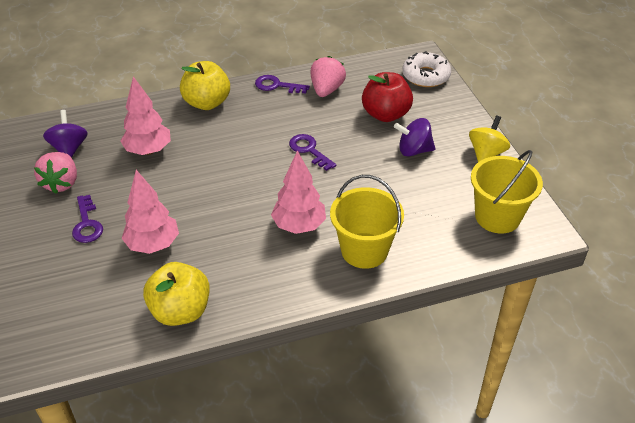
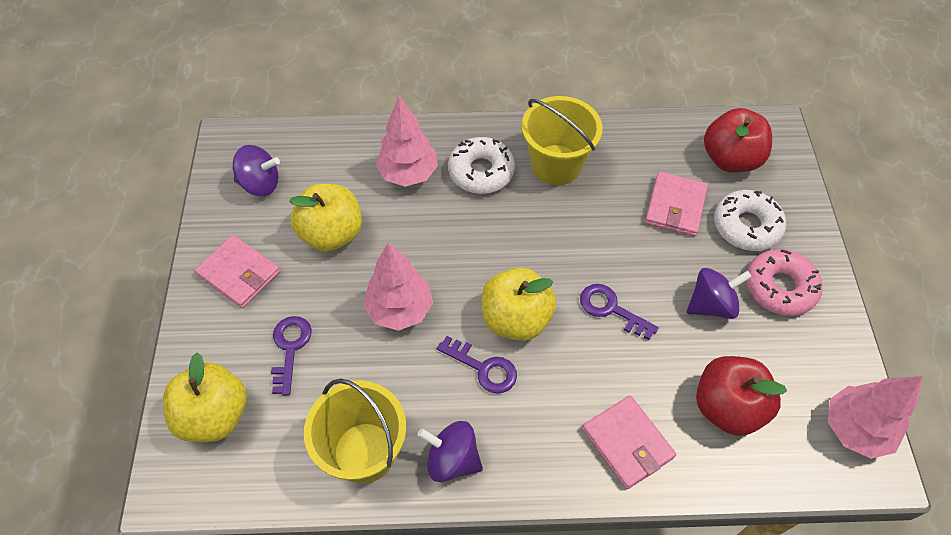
pink donut: 0 -> 1
pink strawberry: 2 -> 0
pink wallet: 0 -> 3
purple spinning top: 2 -> 3
red apple: 1 -> 2
white donut: 1 -> 2
yellow apple: 2 -> 3
yellow spinning top: 1 -> 0

